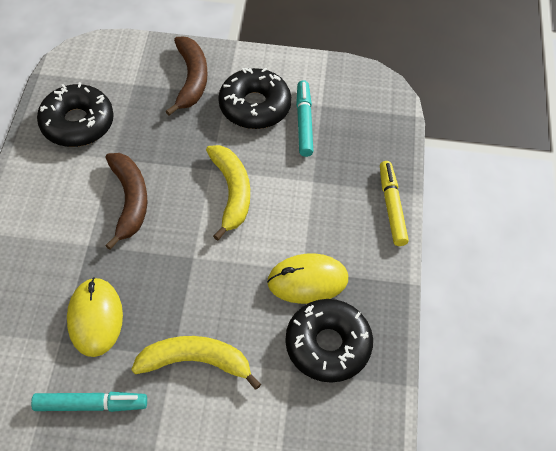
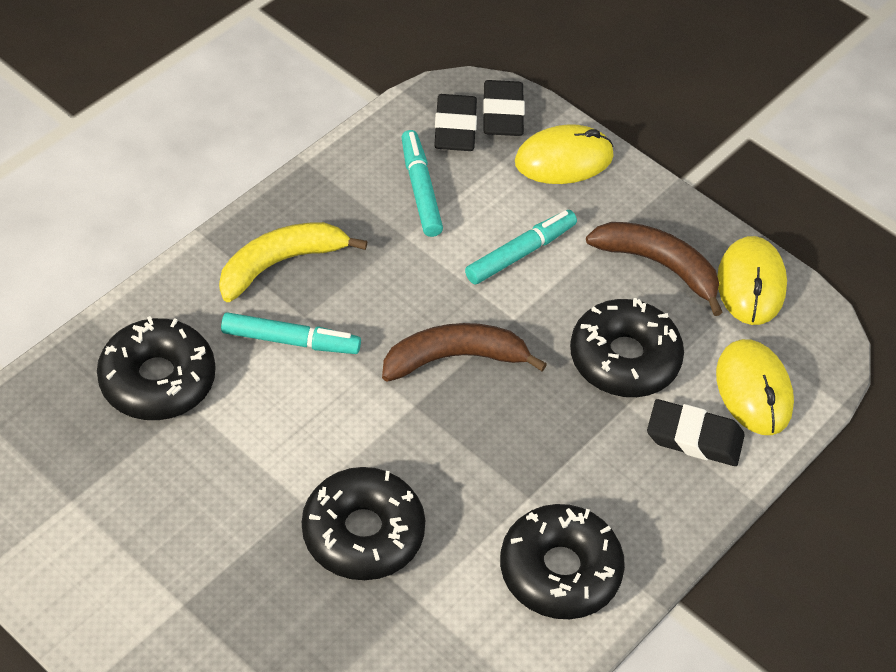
black donut: 3 -> 4
black eraser: 0 -> 3
turquoise marker: 2 -> 3
yellow banana: 2 -> 1
yellow marker: 1 -> 0
yellow mouse: 2 -> 3

